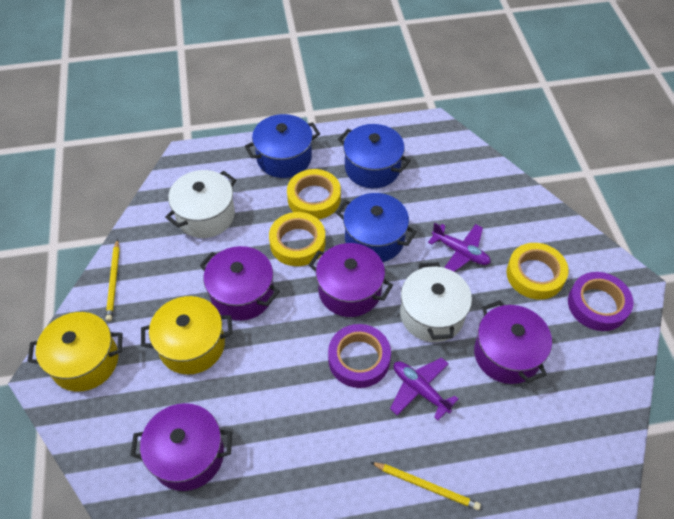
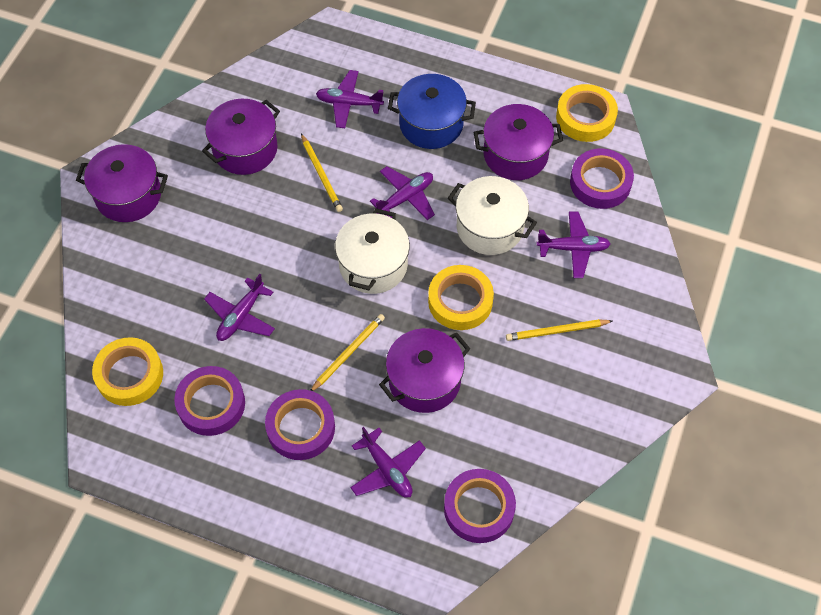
blue pot: 3 -> 1
purple plane: 2 -> 5
purple tape: 2 -> 4
yellow pencil: 2 -> 3
yellow pot: 2 -> 0

